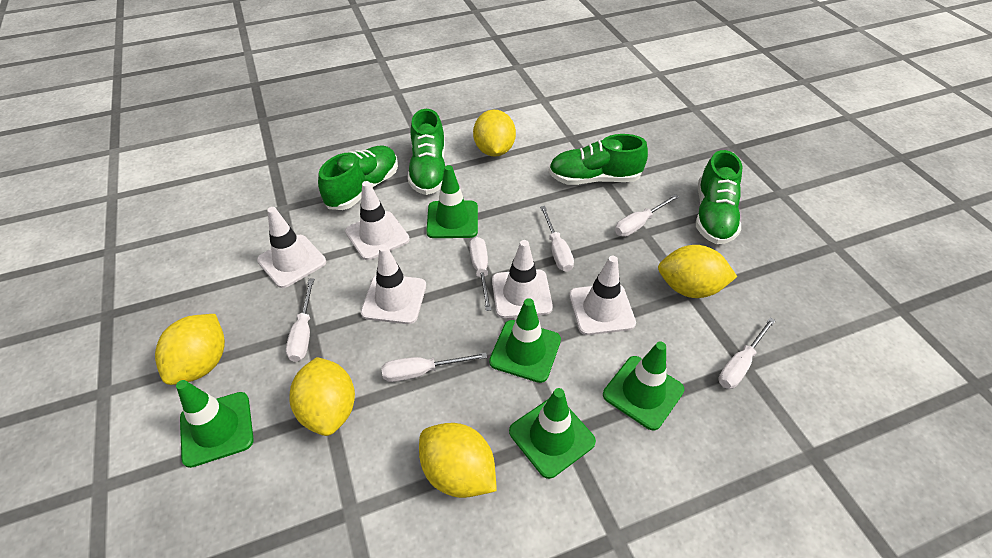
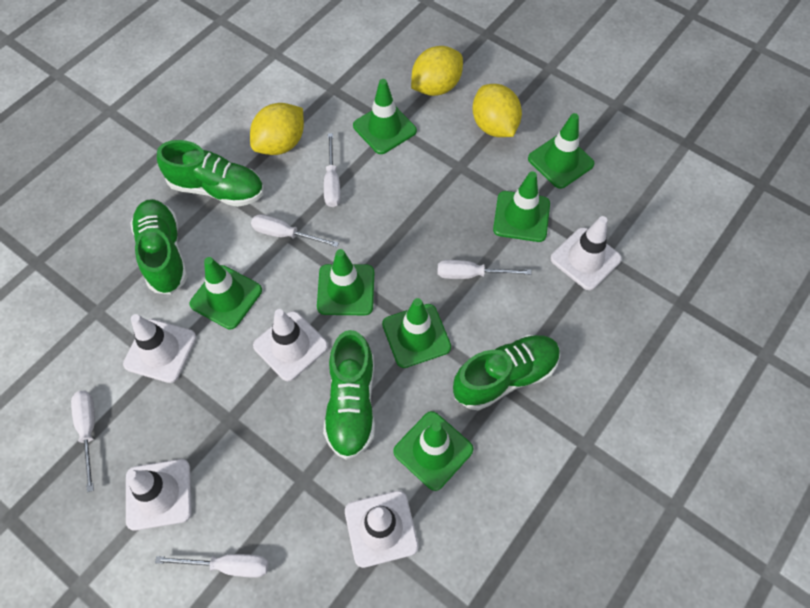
green traffic cone: 5 -> 7
white screwdriver: 6 -> 5
yellow lemon: 5 -> 3

